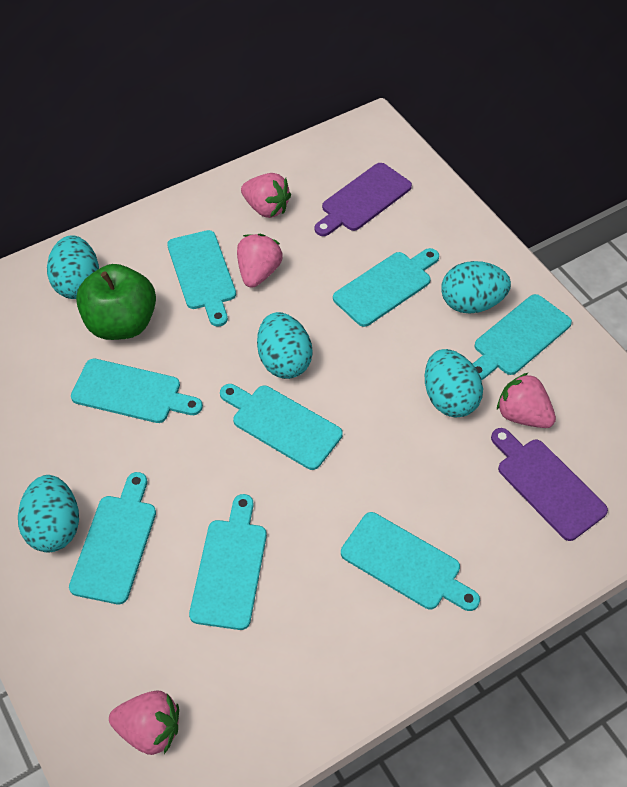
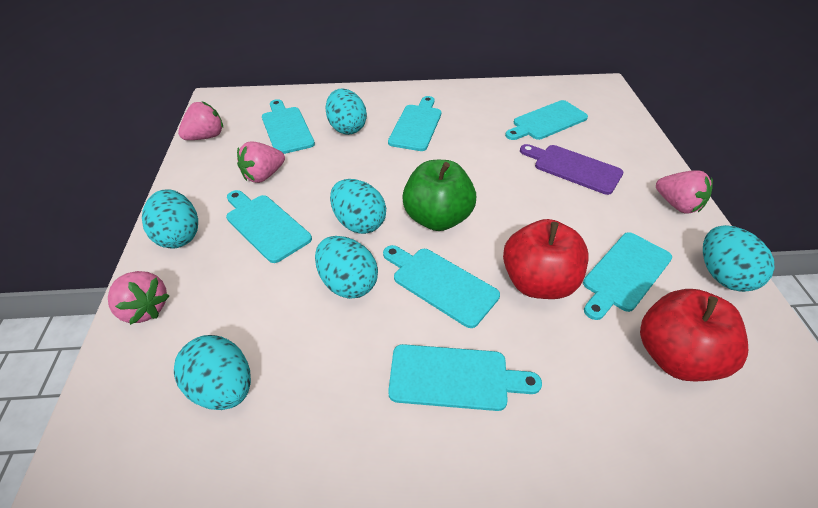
purple cutting board: 2 -> 1
red apple: 0 -> 2
turquoise cutting board: 8 -> 7
turquoise egg: 5 -> 6

